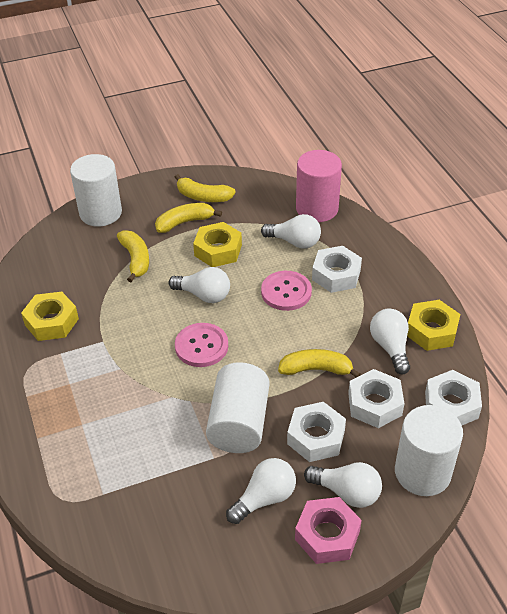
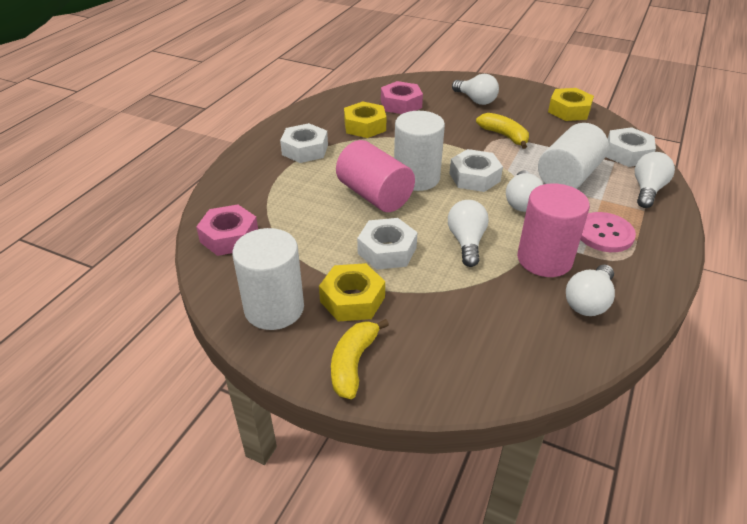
pink button: 2 -> 1
pink cylinder: 1 -> 2
pink nut: 1 -> 2
yellow banana: 4 -> 2

